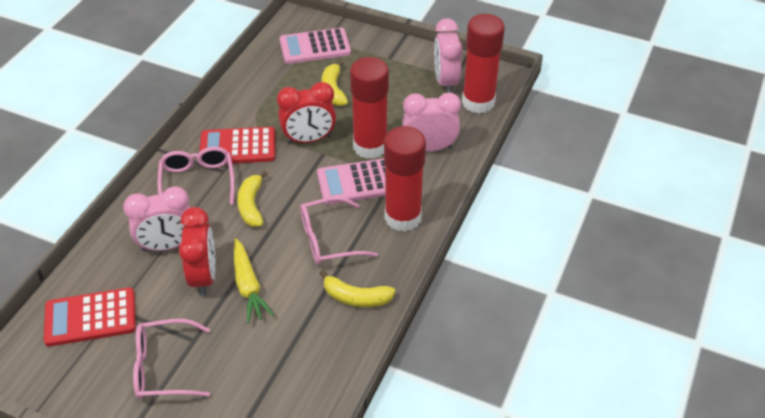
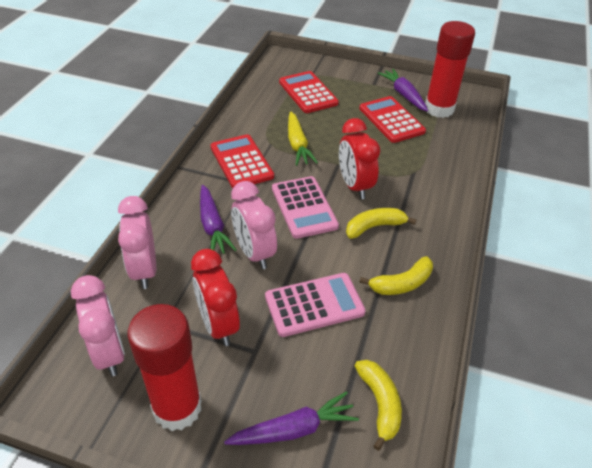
pink glasses: 3 -> 0
purple carrot: 0 -> 3
red calculator: 2 -> 3
red glue stick: 3 -> 2

